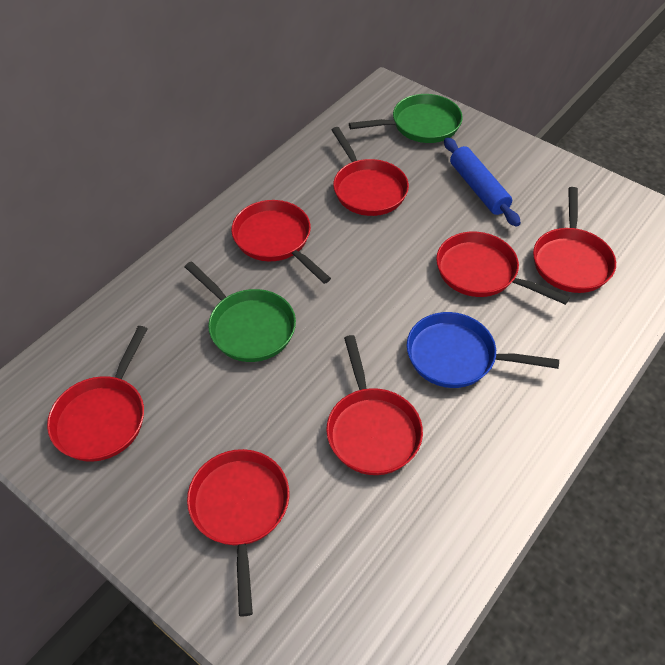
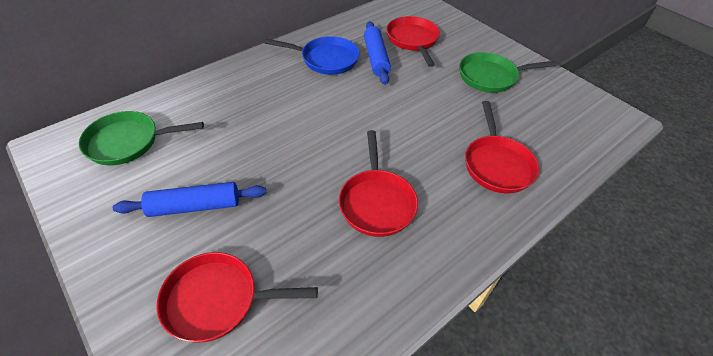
blue rolling pin: 1 -> 2
red pan: 7 -> 4

